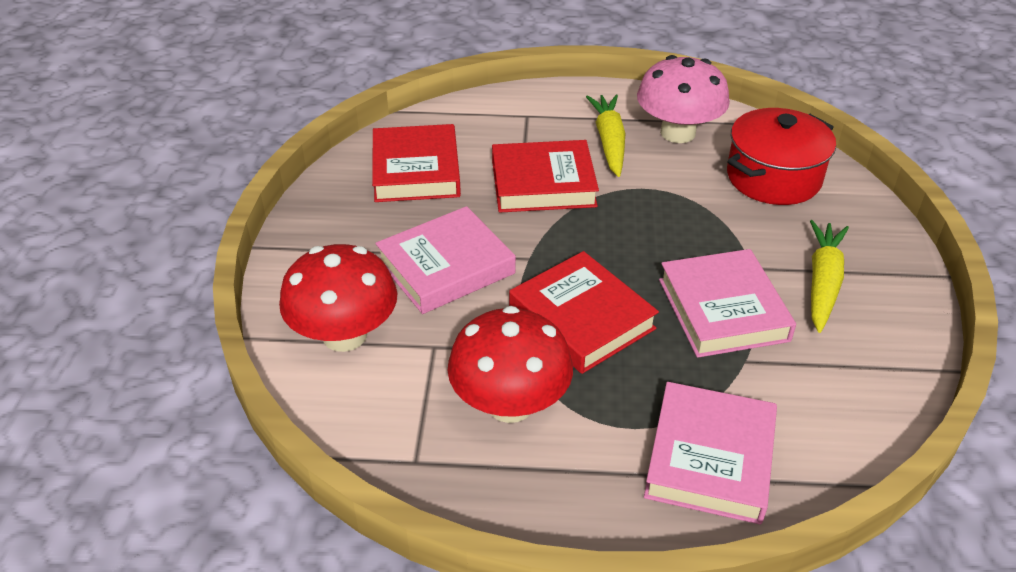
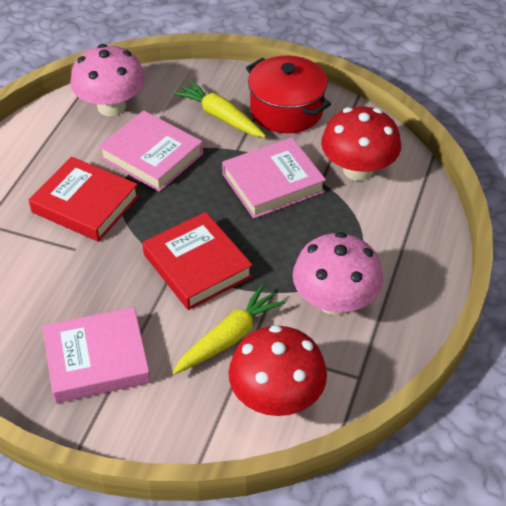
pink mushroom: 1 -> 2
red book: 3 -> 2

